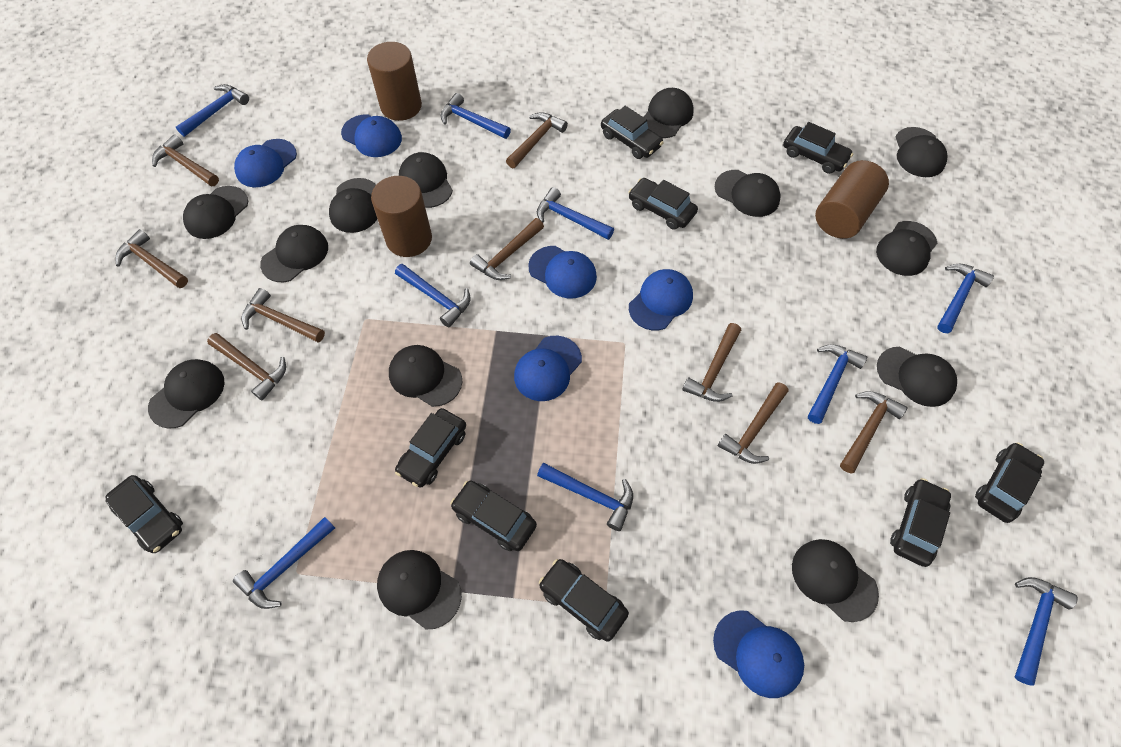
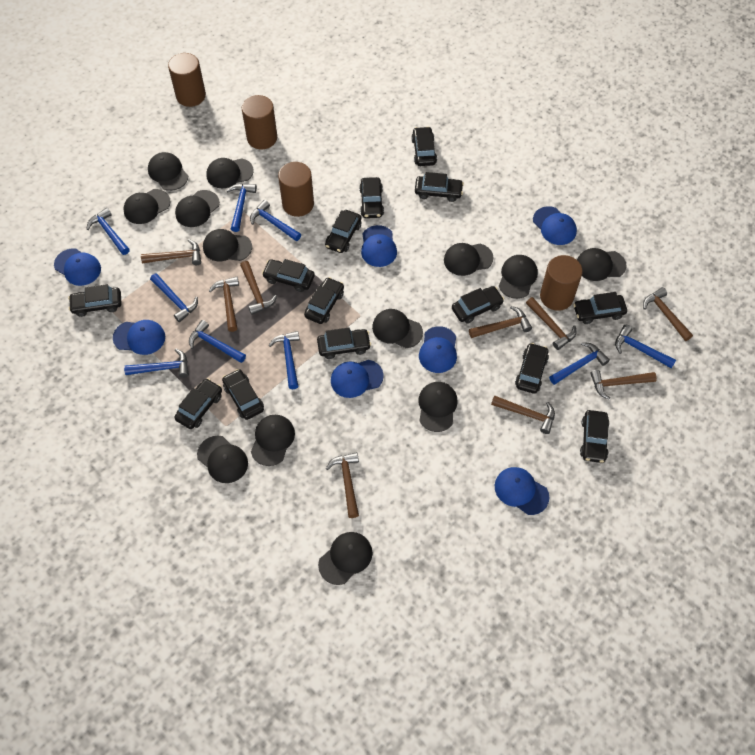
black car: 9 -> 14
blue cap: 6 -> 7
brown cylinder: 3 -> 4

